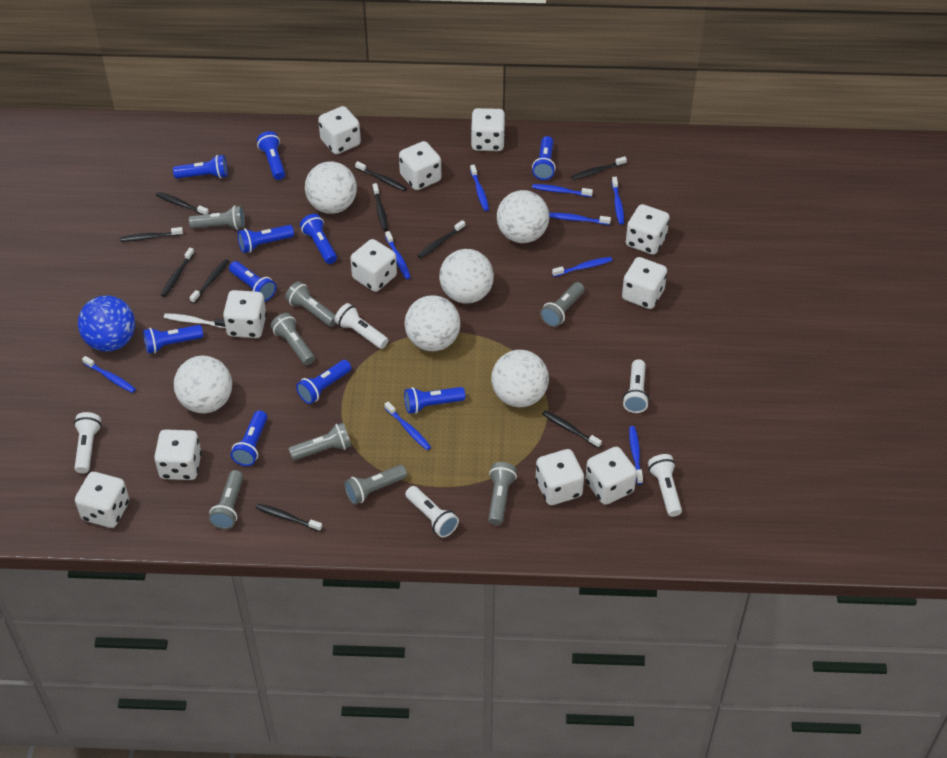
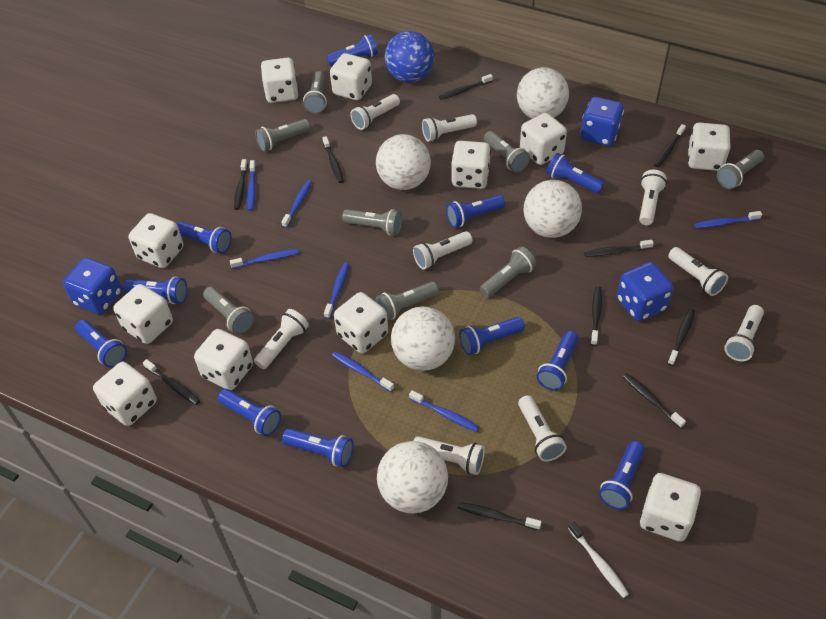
blue dice: 0 -> 3
blue flashlight: 10 -> 11
blue toothbrush: 9 -> 7
white ball: 6 -> 5
white flashlight: 5 -> 9

